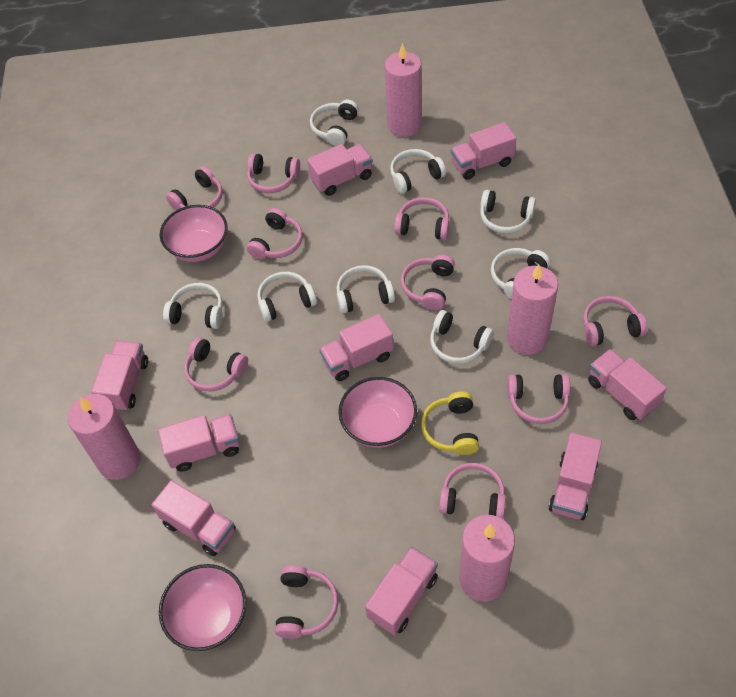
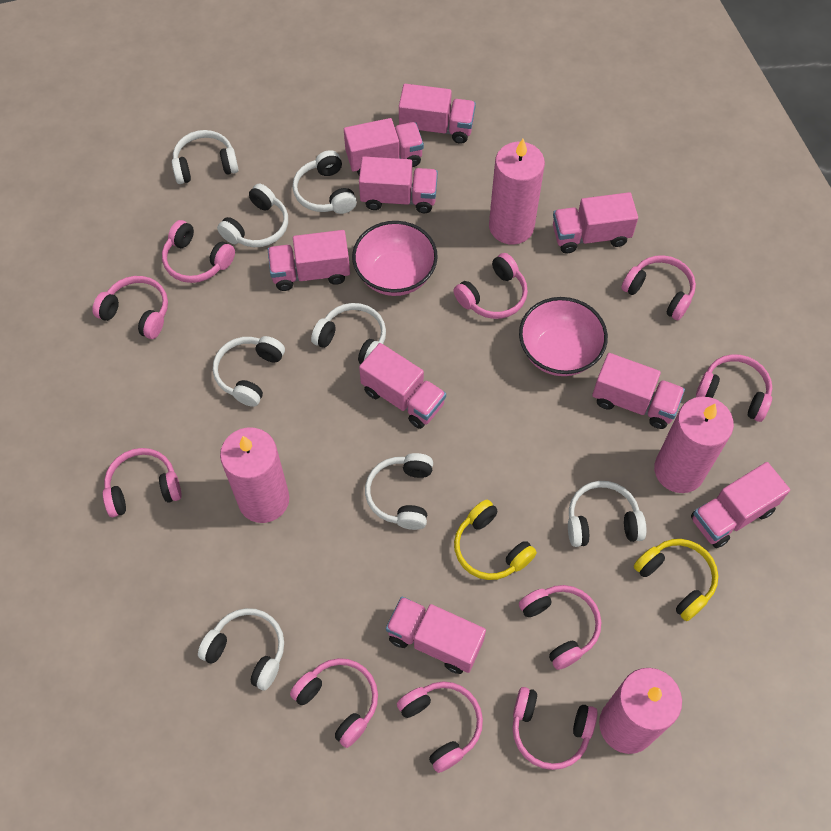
pink bowl: 3 -> 2
yellow headphones: 1 -> 2

